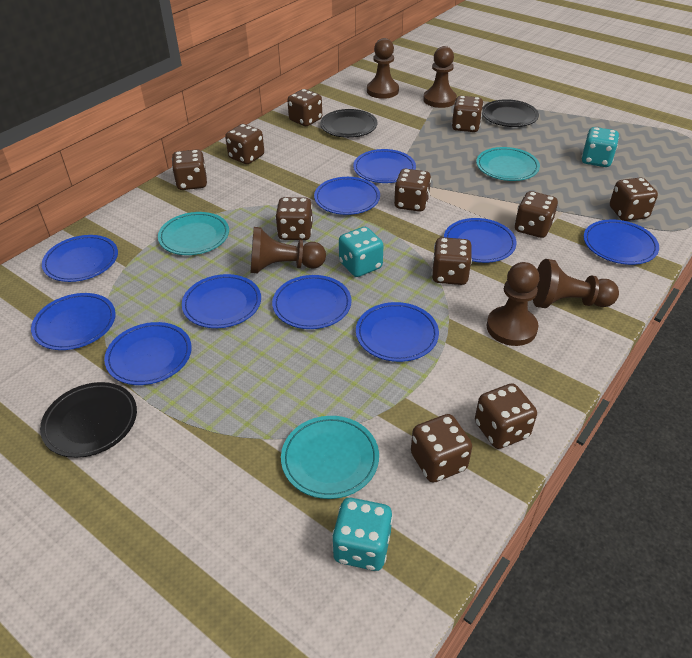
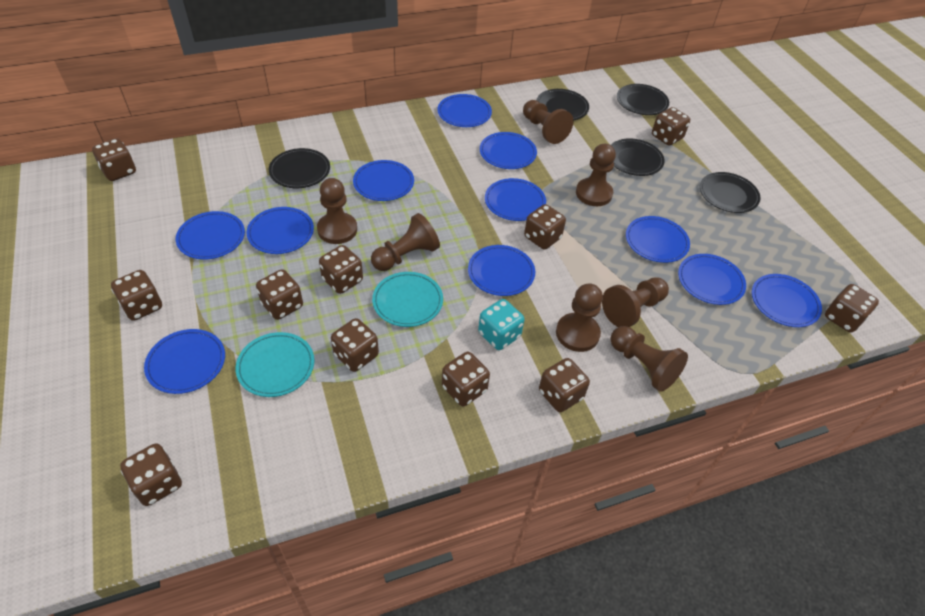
black plate: 3 -> 5
blue plate: 10 -> 11
brown pawn: 5 -> 7
turquoise dice: 3 -> 1
turquoise plate: 3 -> 2

